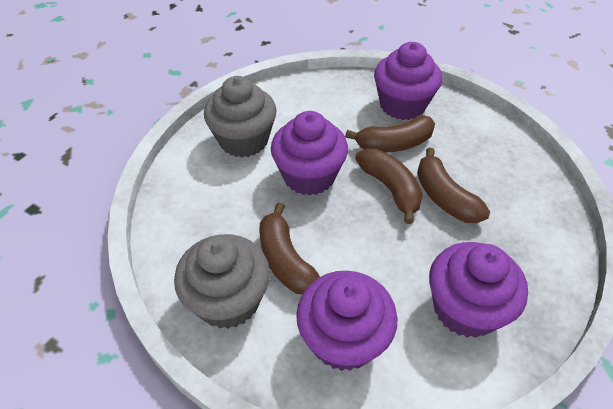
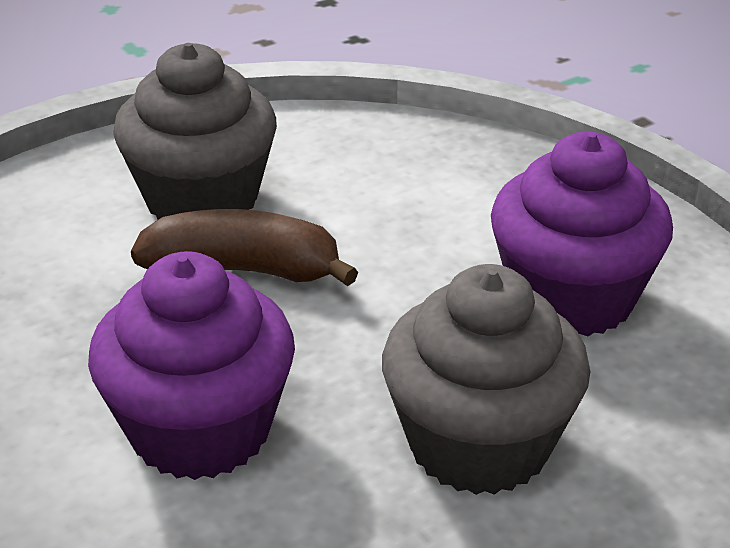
brown banana: 4 -> 1
purple cupcake: 4 -> 2

